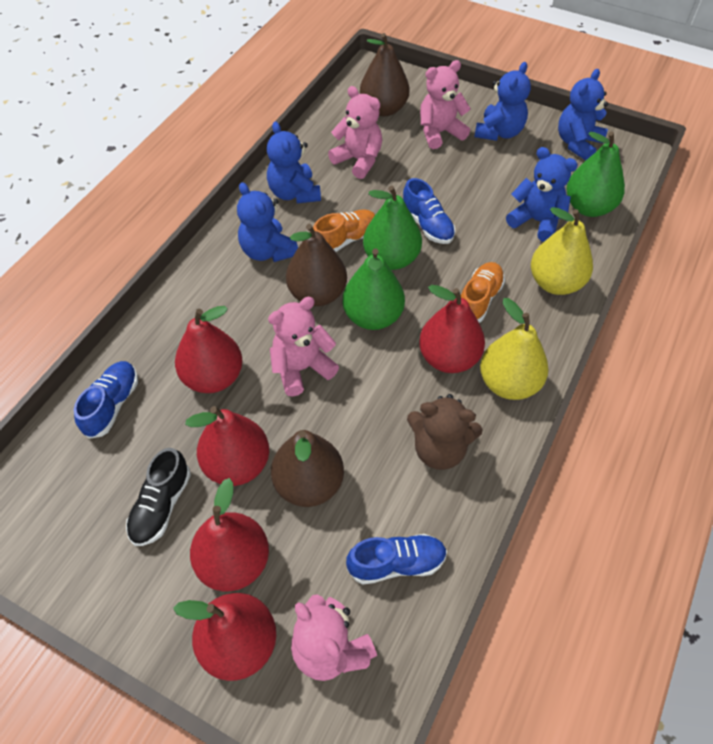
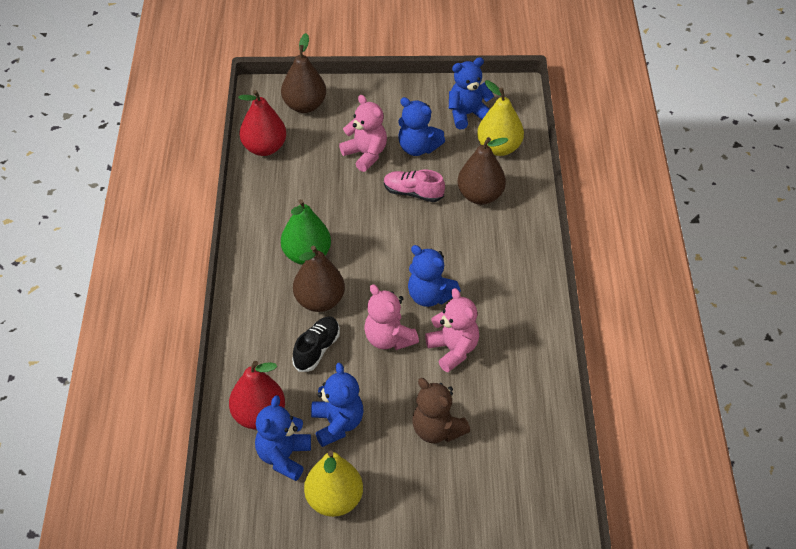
blue shoe: 3 -> 0
green pear: 3 -> 1
orange shoe: 2 -> 0
pink shoe: 0 -> 1
pink teddy bear: 4 -> 3
red pear: 5 -> 2

